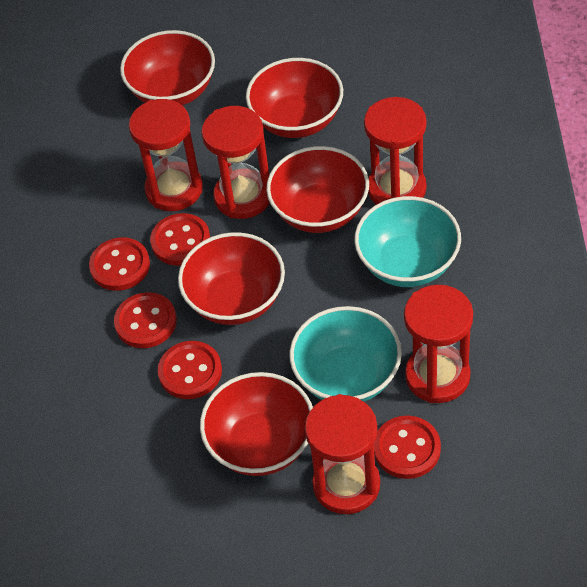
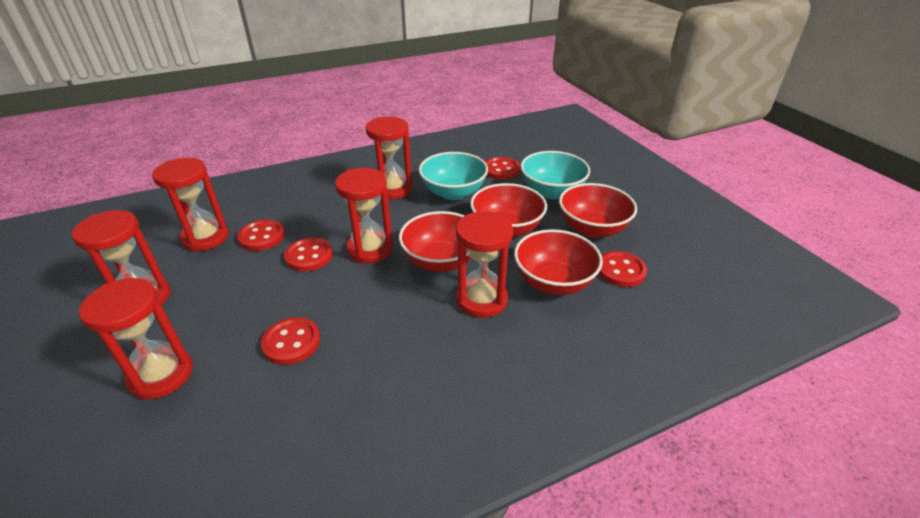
red bowl: 5 -> 4
red hourglass: 5 -> 6

